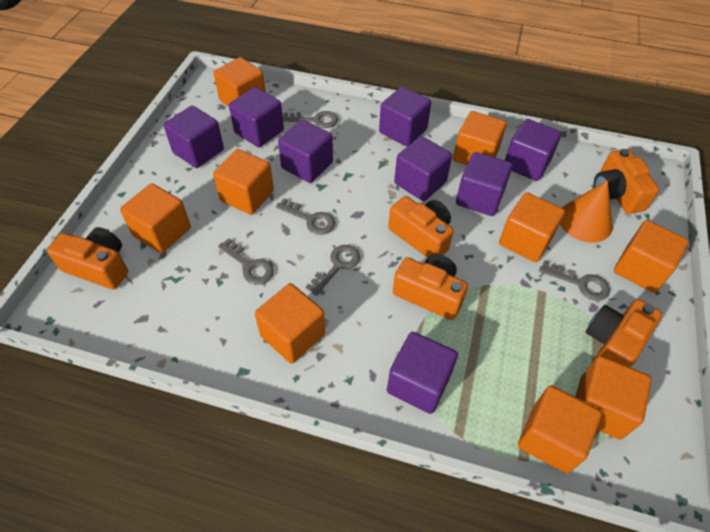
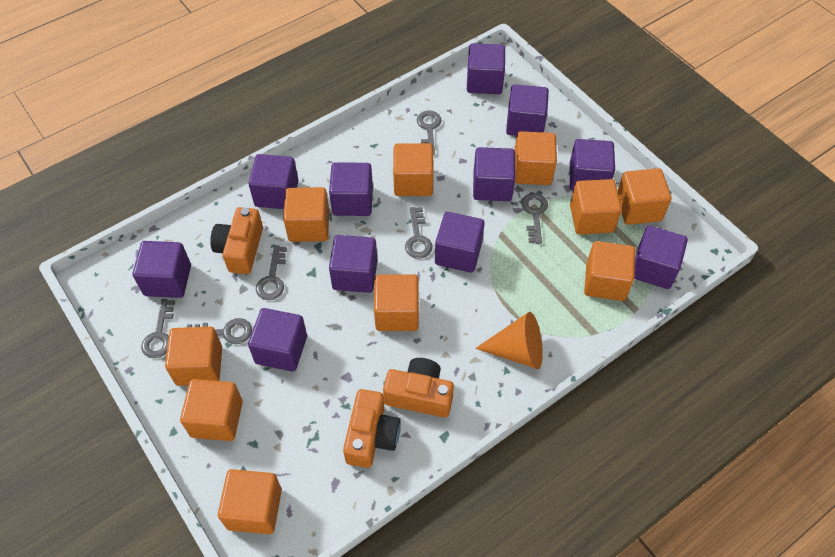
grey key: 5 -> 6
orange camera: 5 -> 3
orange cube: 9 -> 10
purple cube: 8 -> 11

